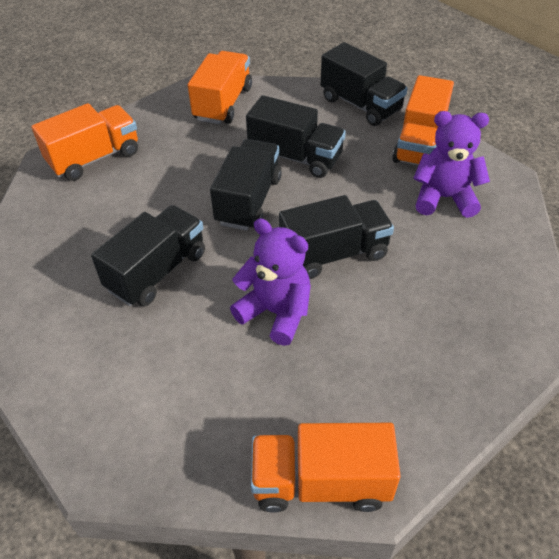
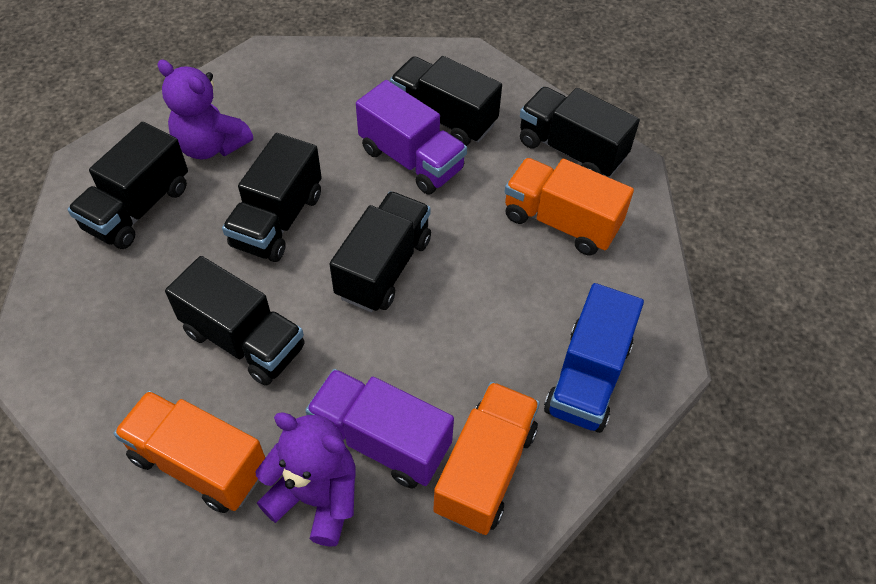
black truck: 5 -> 6
blue truck: 0 -> 1
orange truck: 4 -> 3
purple truck: 0 -> 2

